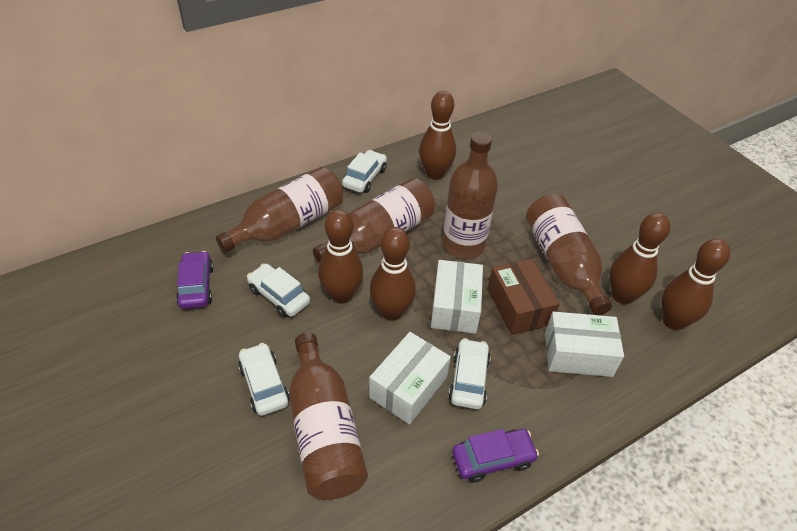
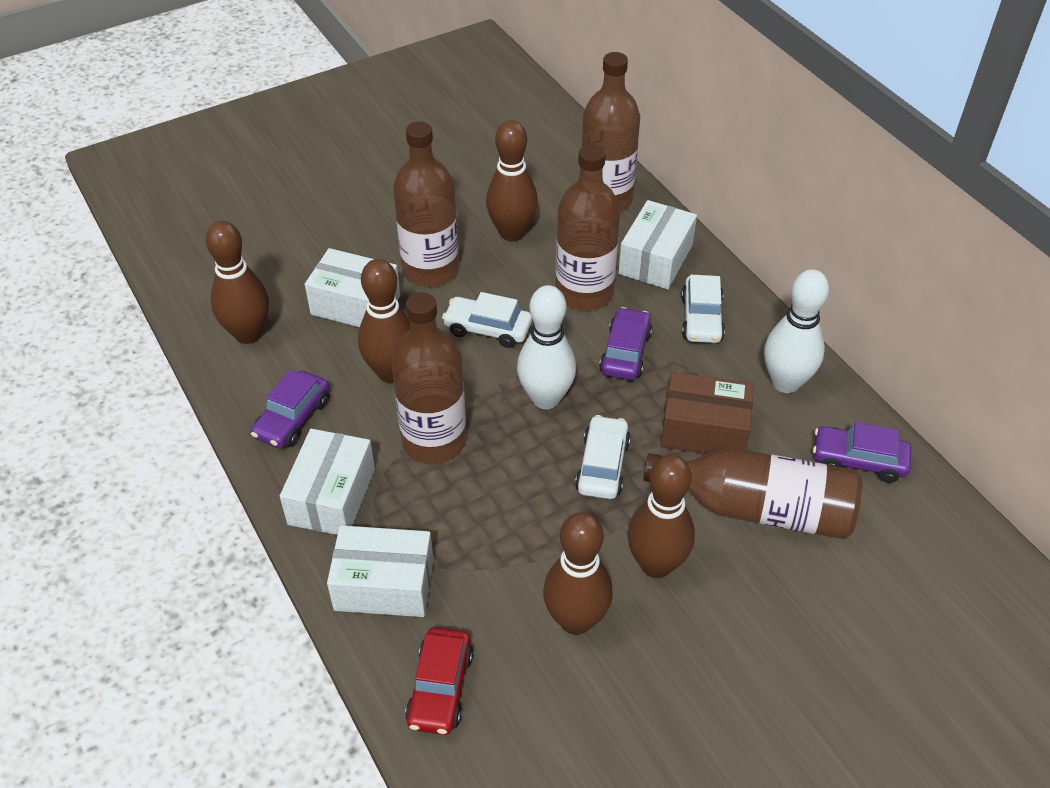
purple car: 2 -> 3
red car: 0 -> 1
white bowling pin: 0 -> 2
white box: 3 -> 4
white car: 4 -> 3

